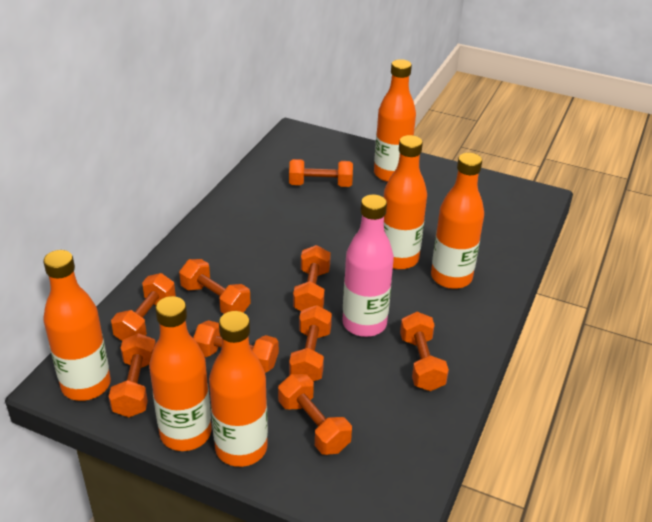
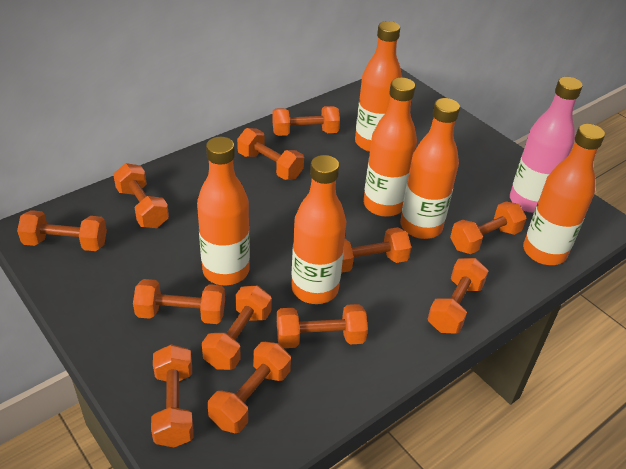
orange dumbbell: 9 -> 12

